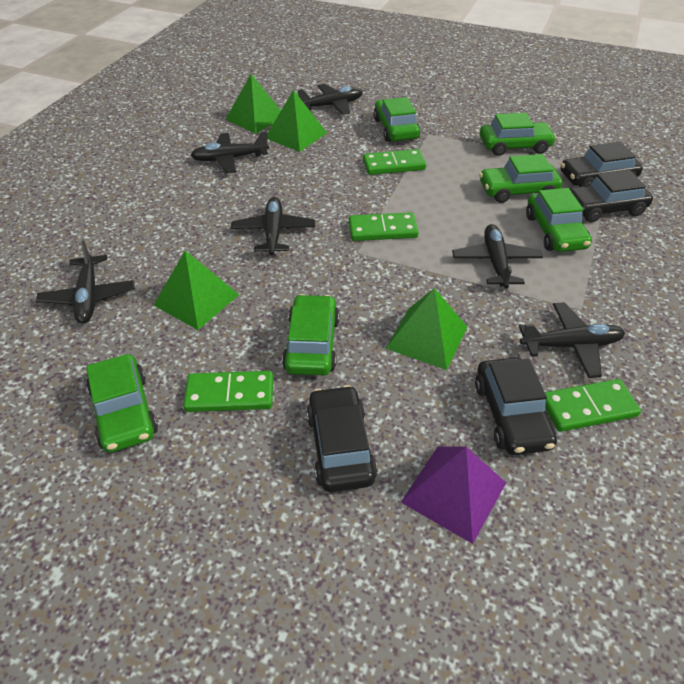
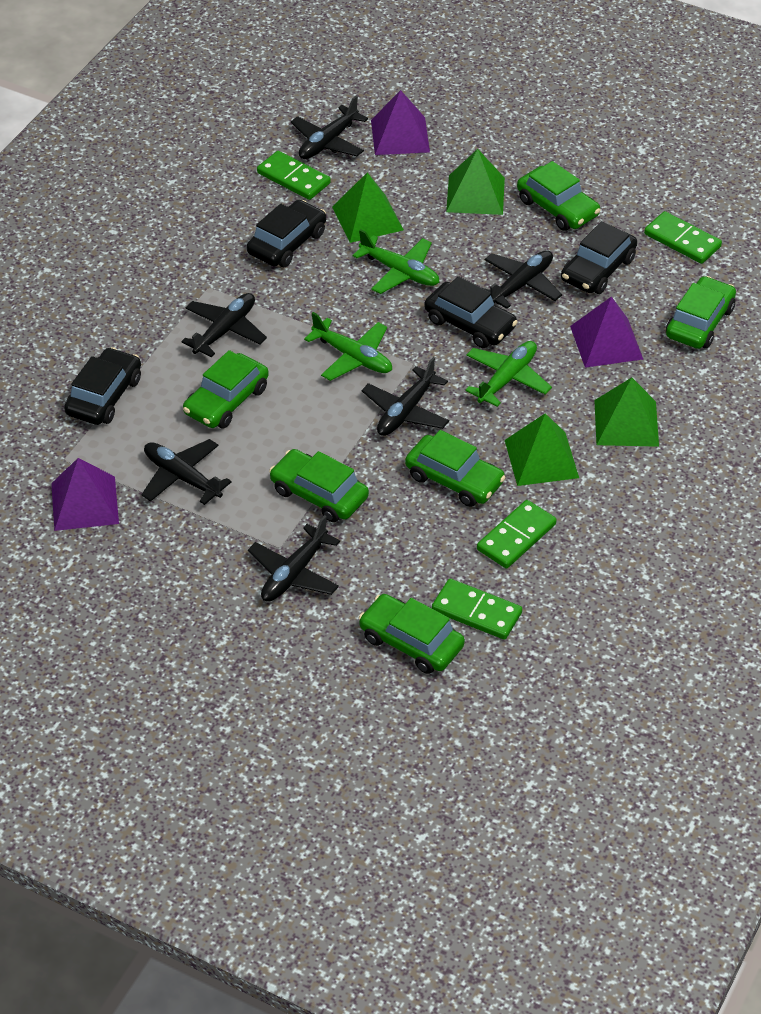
green plane: 0 -> 3
purple pyramid: 1 -> 3

